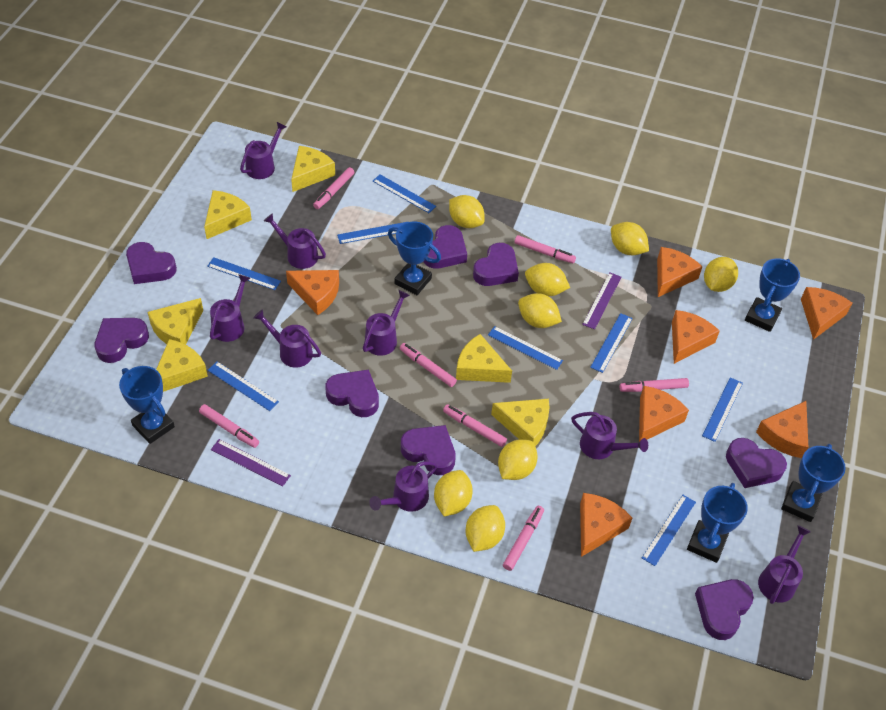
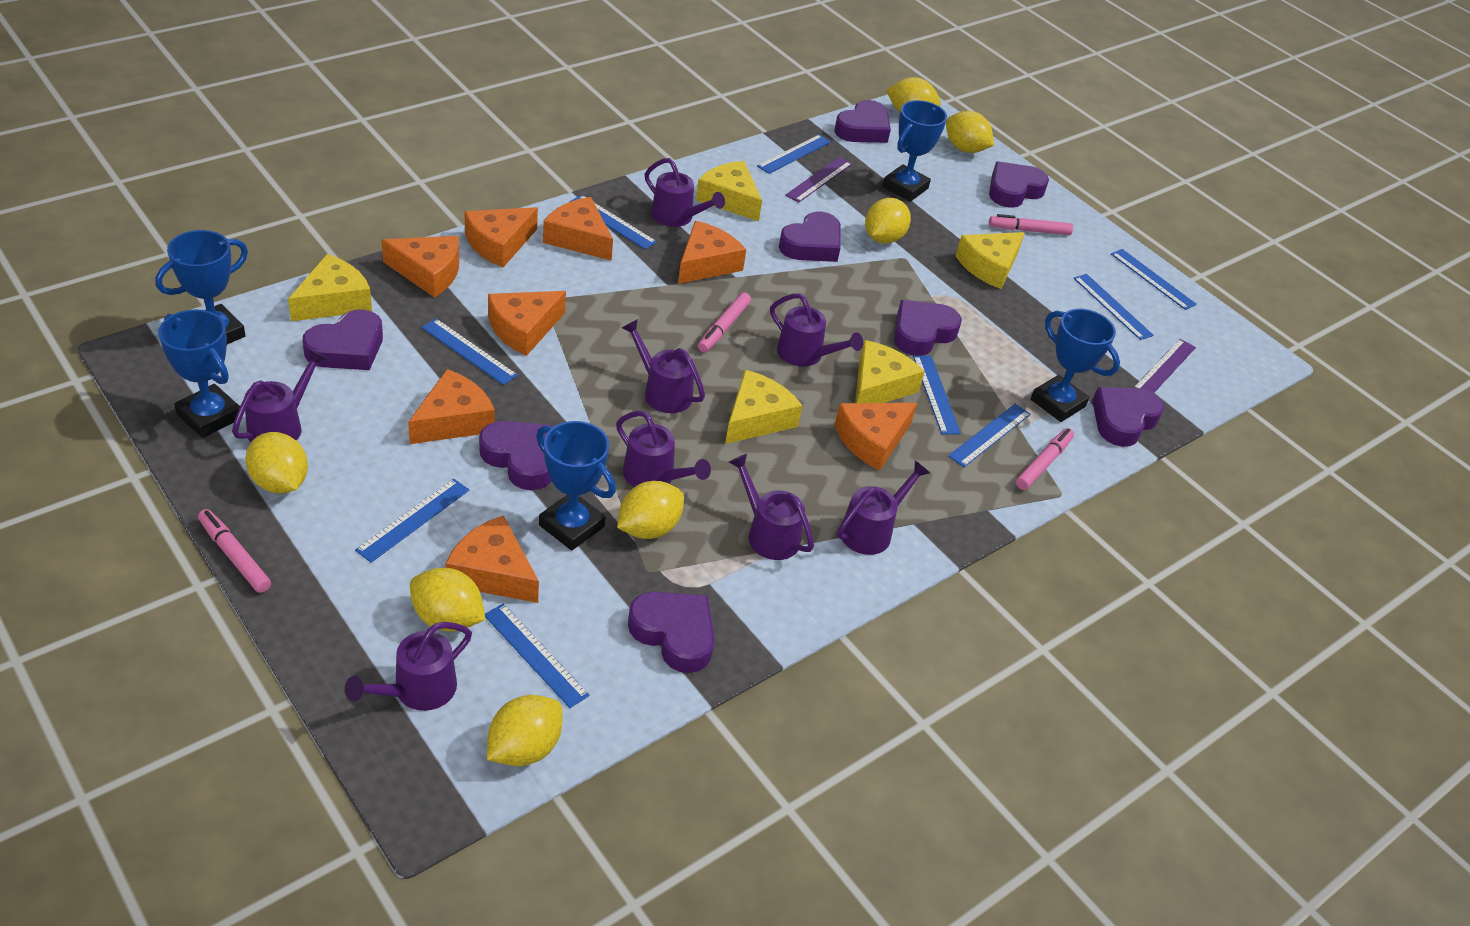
blue ruler: 8 -> 9
orange cheese: 7 -> 8
pink marker: 7 -> 4
yellow cheese: 6 -> 5
yellow lemon: 8 -> 7

